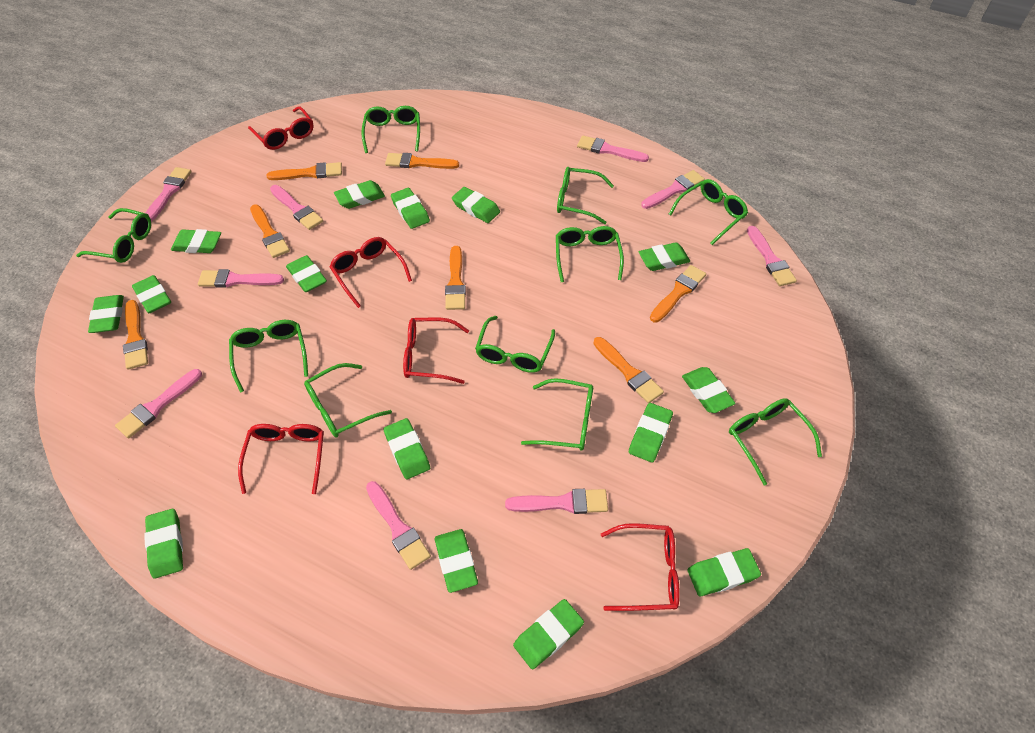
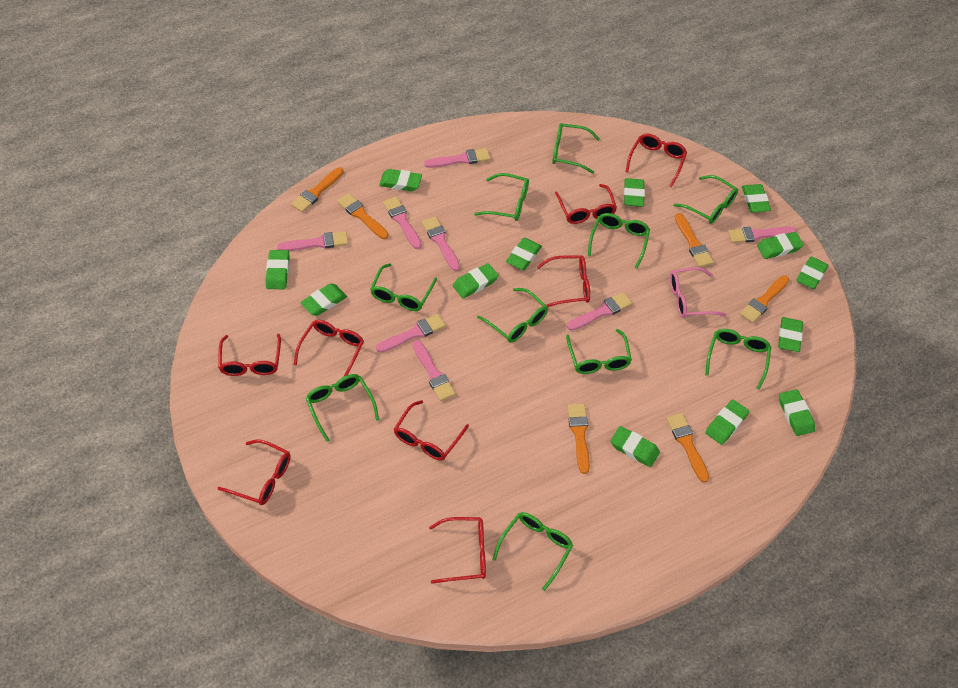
green eraser: 15 -> 13
orange brush: 7 -> 6
pink brush: 9 -> 8
pink glasses: 0 -> 1
red glasses: 5 -> 8

